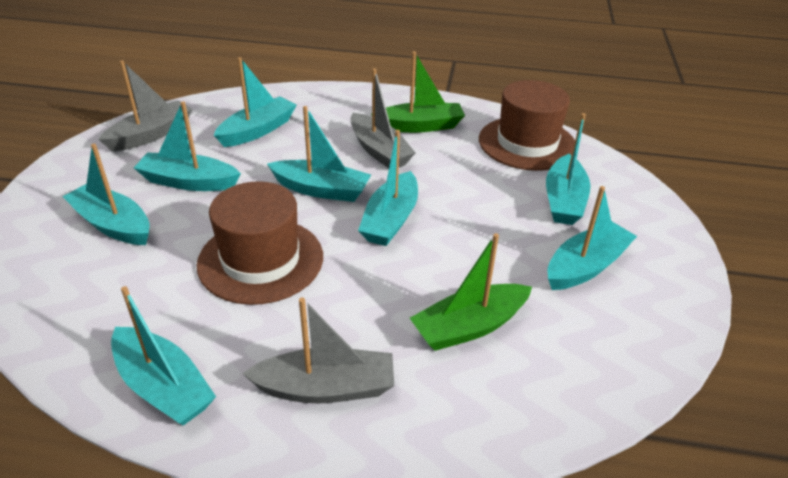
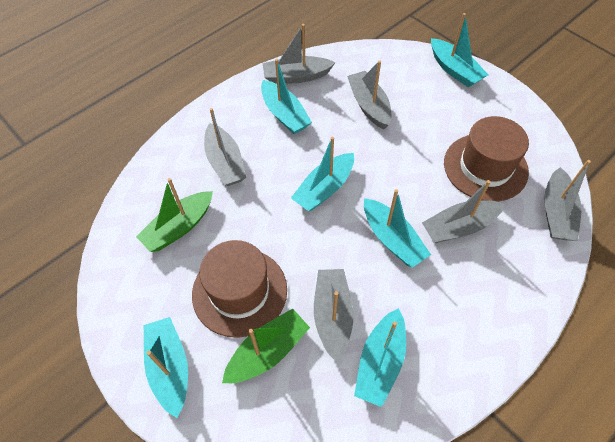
grey boat: 3 -> 6
turquoise boat: 8 -> 6

